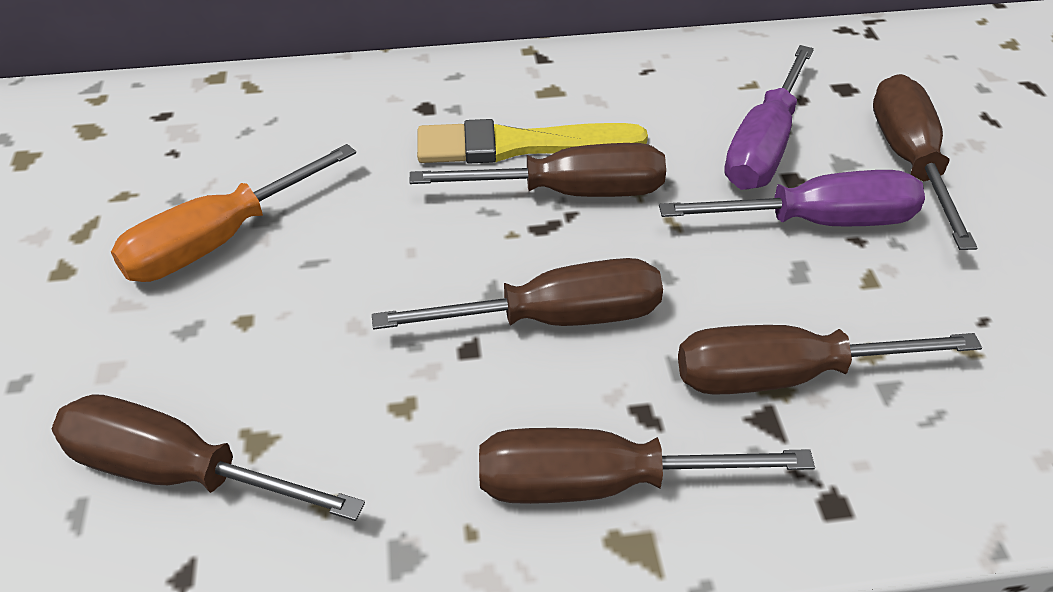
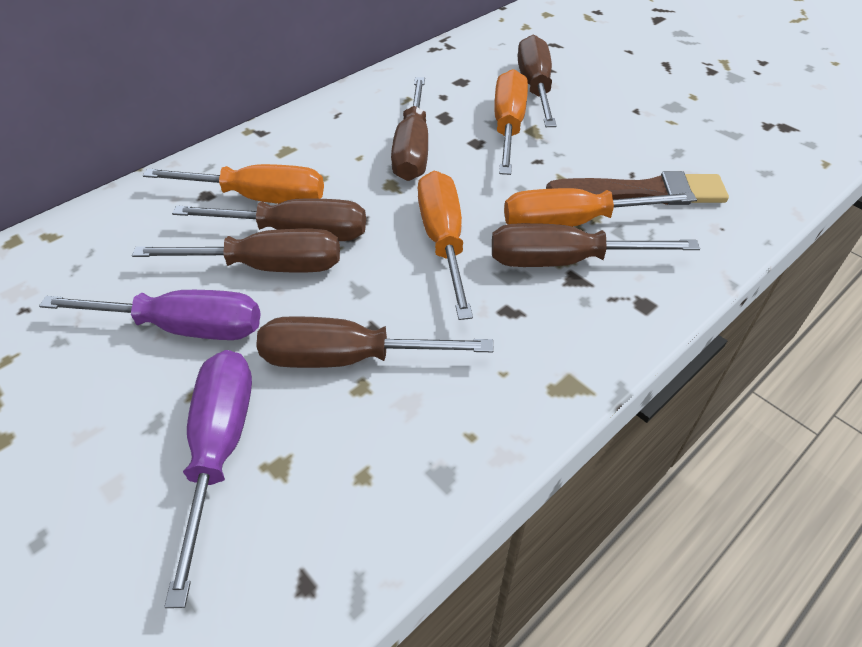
brown brush: 0 -> 1
orange screwdriver: 1 -> 4
yellow brush: 1 -> 0

